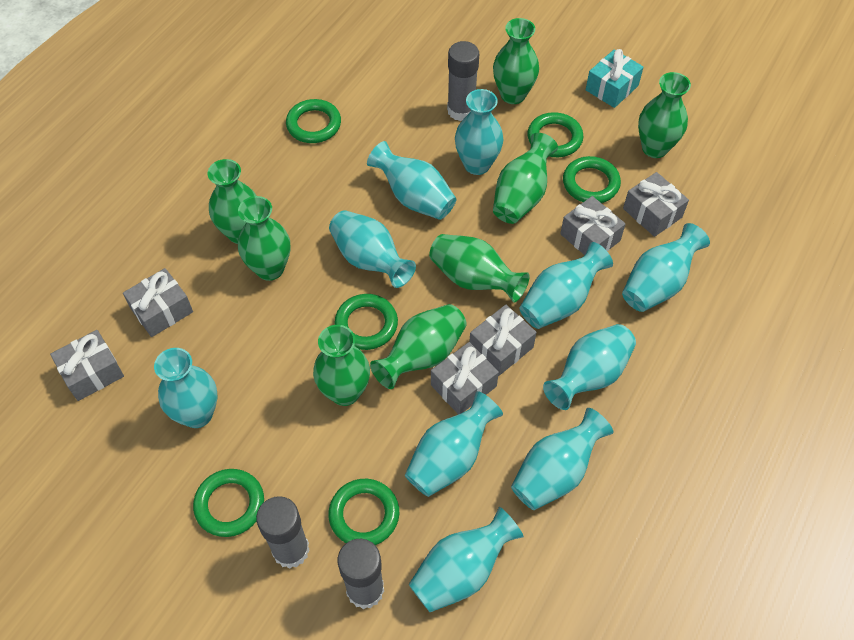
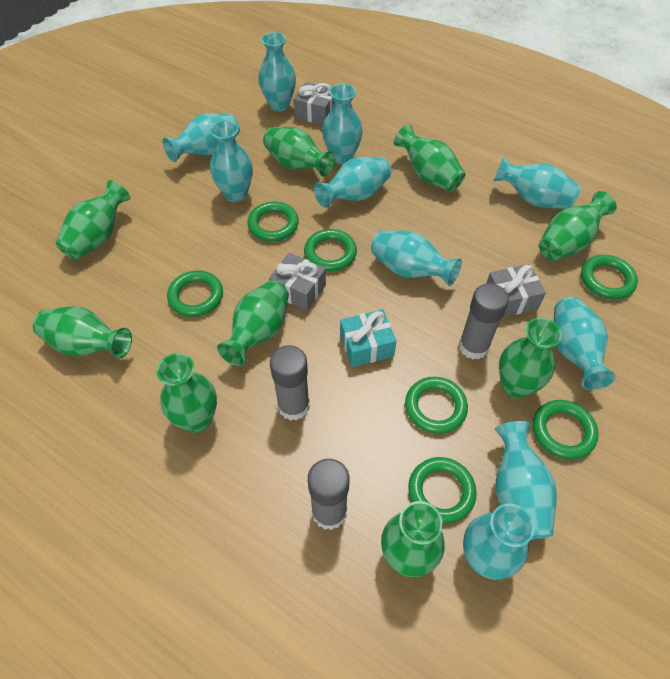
green ring: 6 -> 7
green vase: 8 -> 9
grey gift: 6 -> 3

